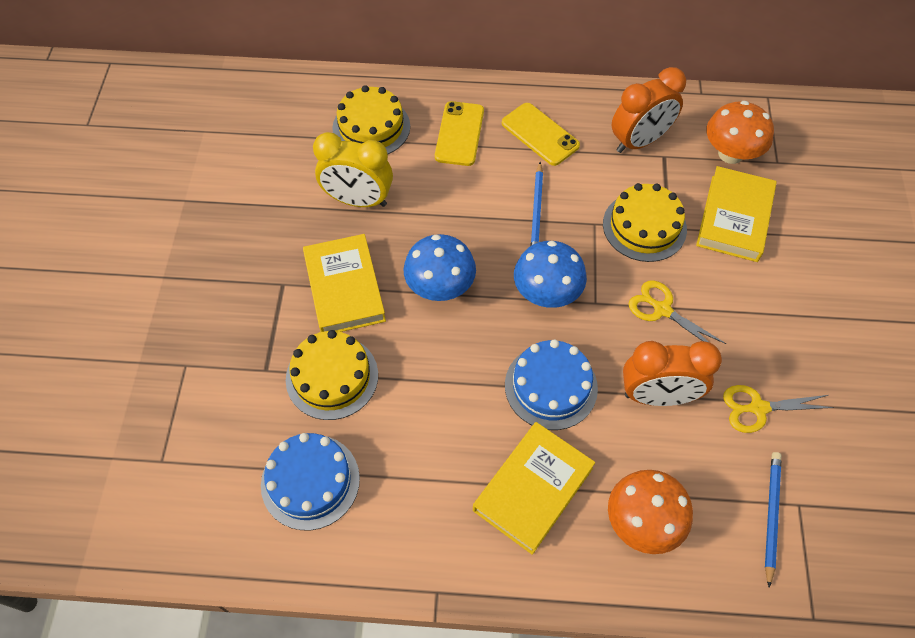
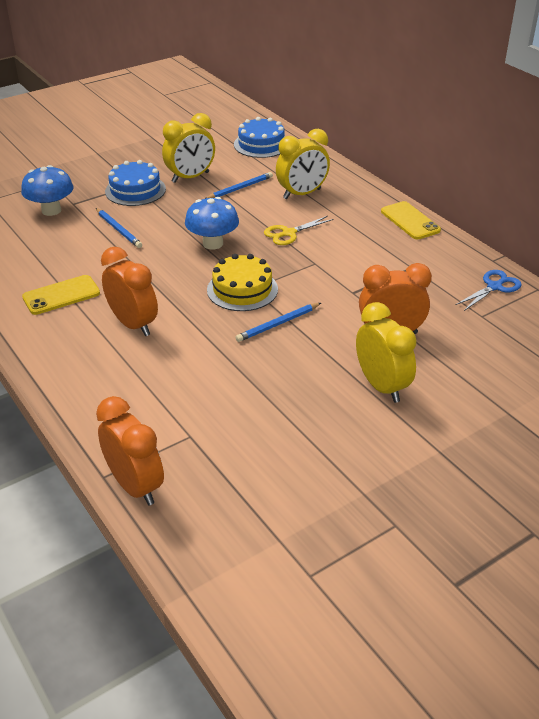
blue pencil: 2 -> 3
blue scissors: 0 -> 1
orange clock: 2 -> 3
orange mushroom: 2 -> 0
yellow book: 3 -> 0
yellow cake: 3 -> 1
yellow clock: 1 -> 3
yellow scissors: 2 -> 1

